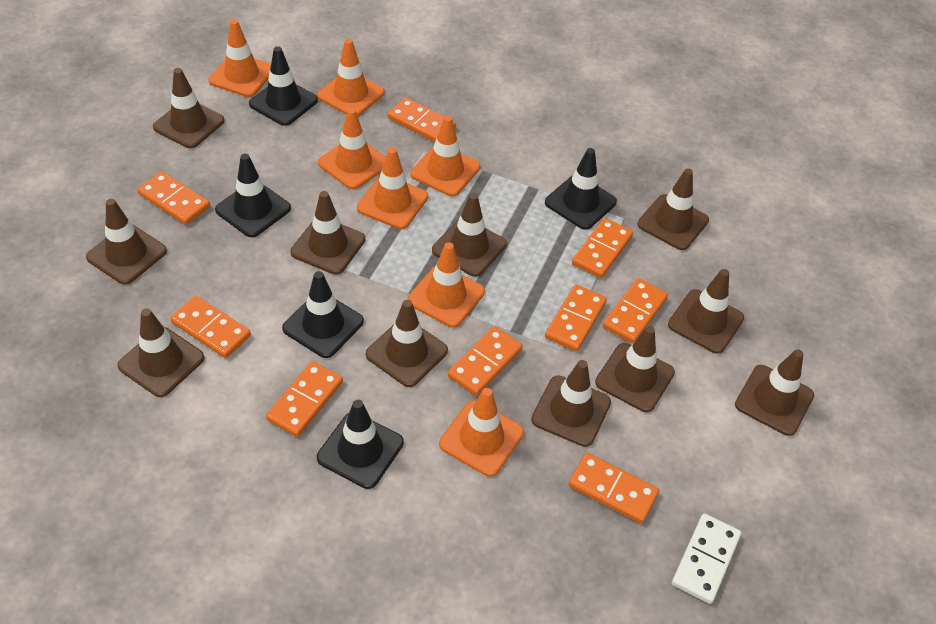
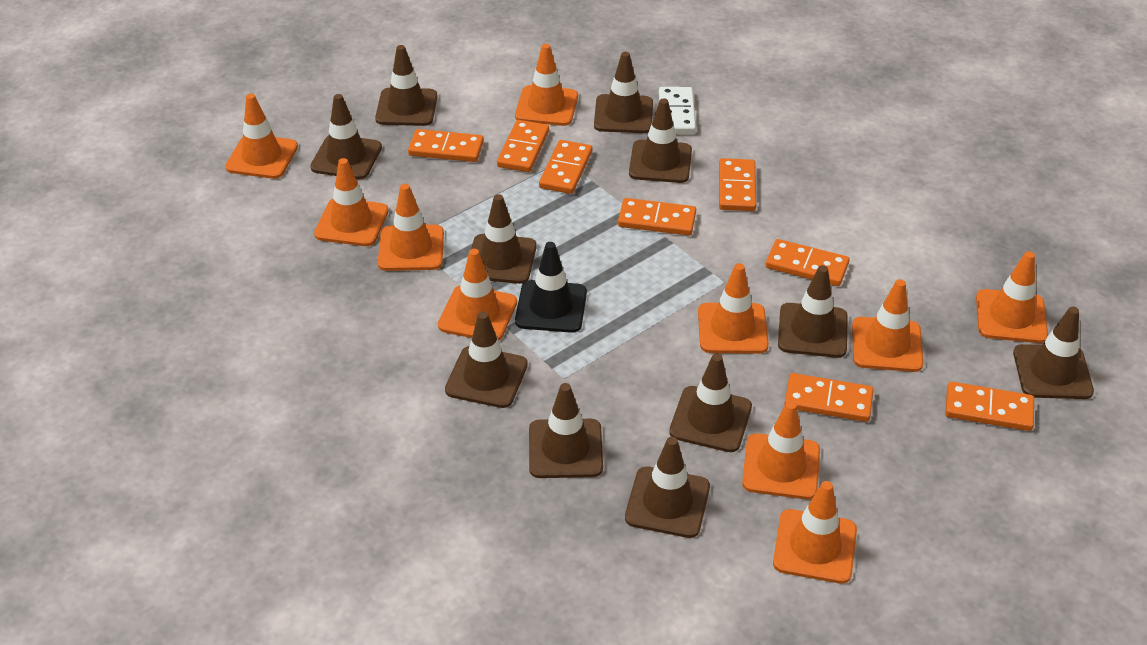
black traffic cone: 5 -> 1
orange domino: 9 -> 8
orange traffic cone: 7 -> 10

